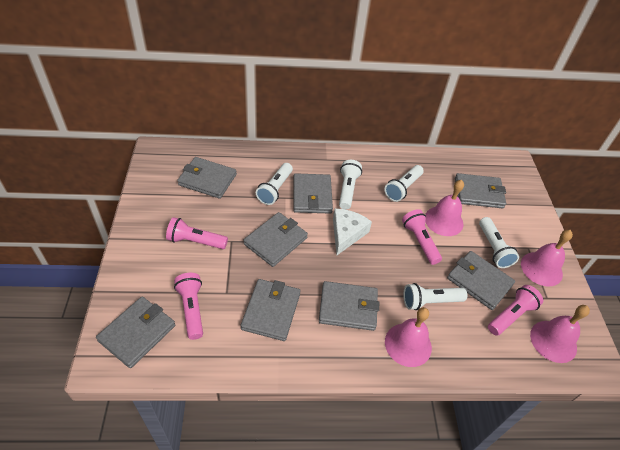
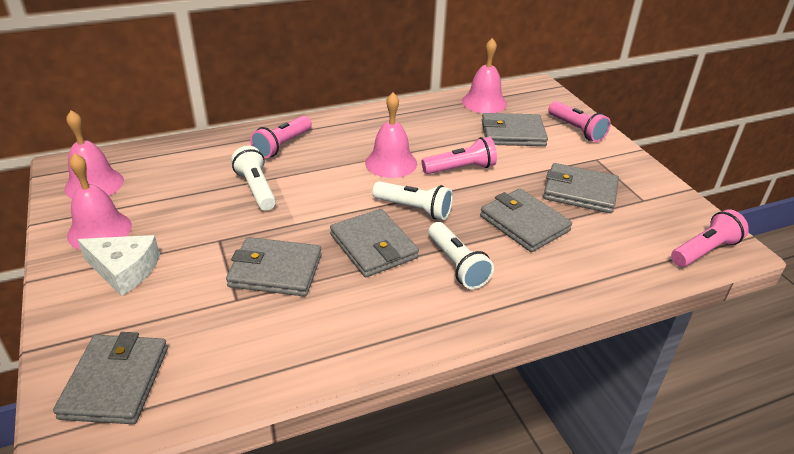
grey wallet: 8 -> 6
white flashlight: 5 -> 3

